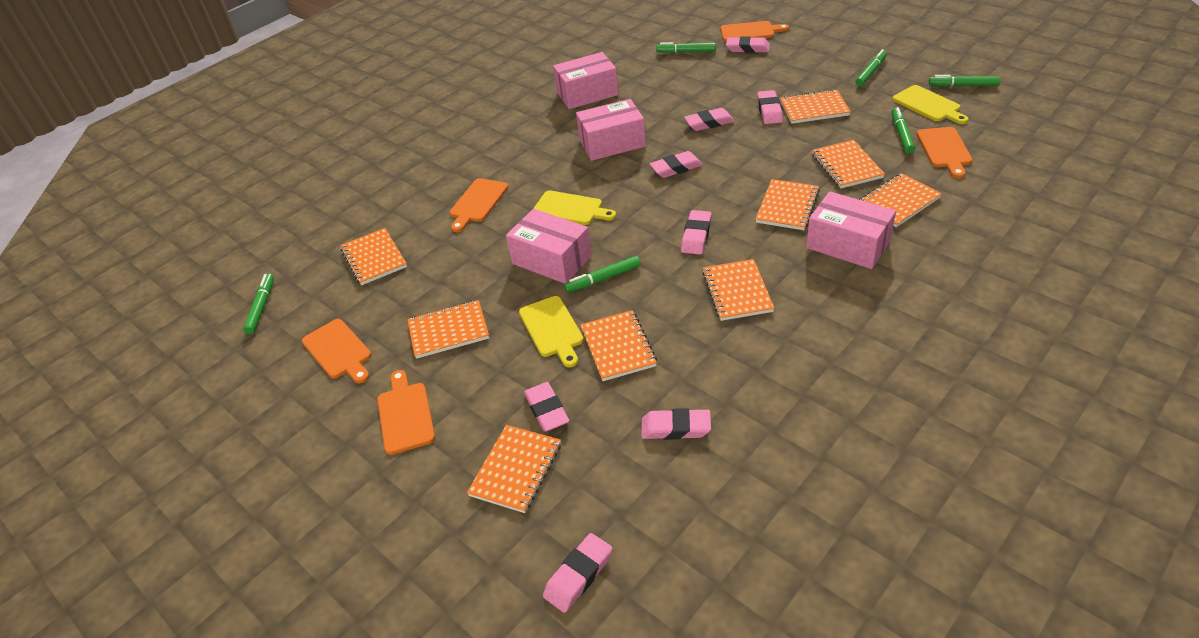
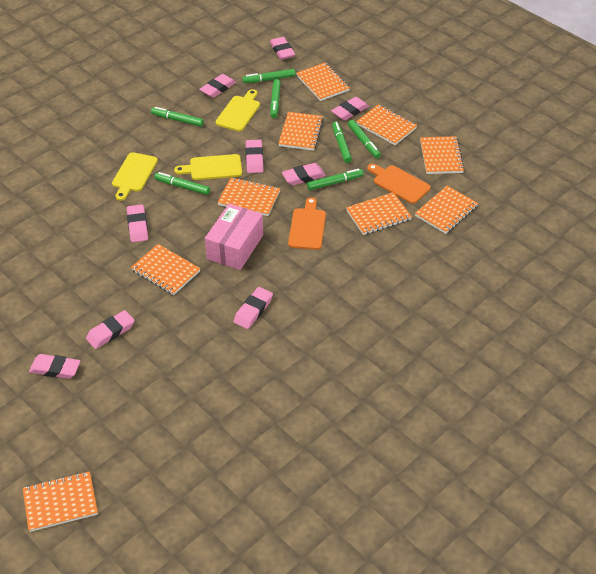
green marker: 6 -> 7
orange cutting board: 5 -> 2
pink box: 4 -> 1
pink eraser: 8 -> 9

